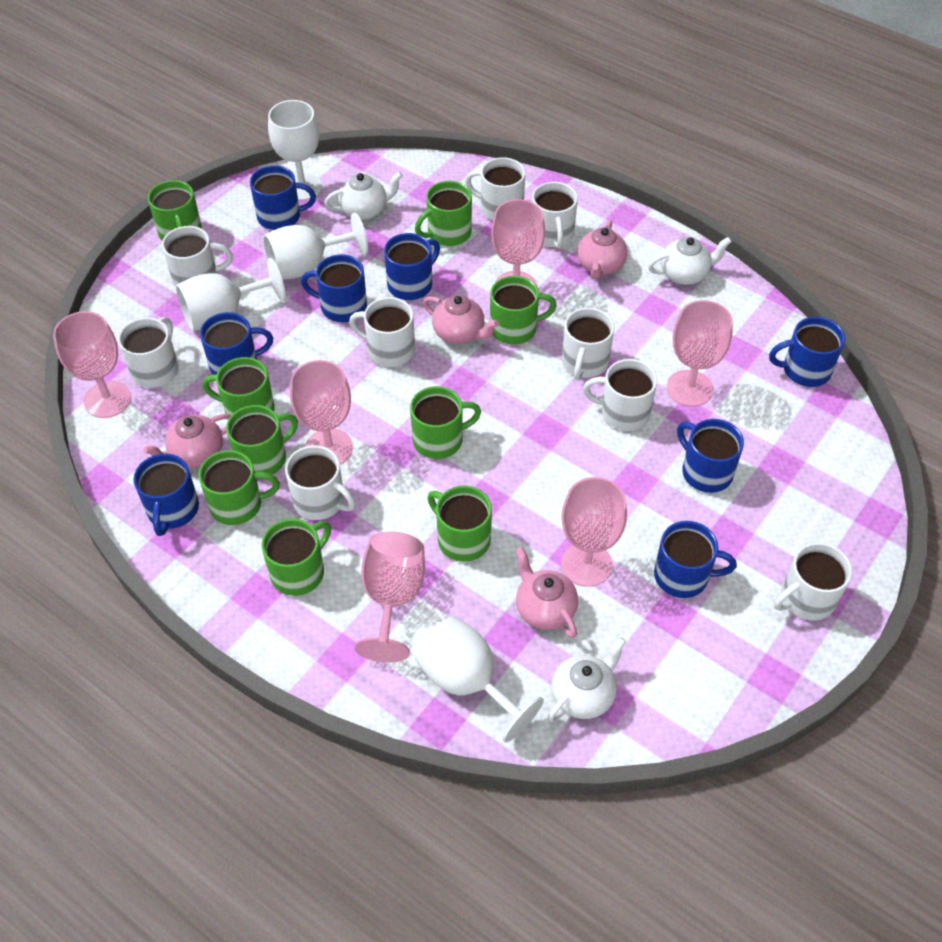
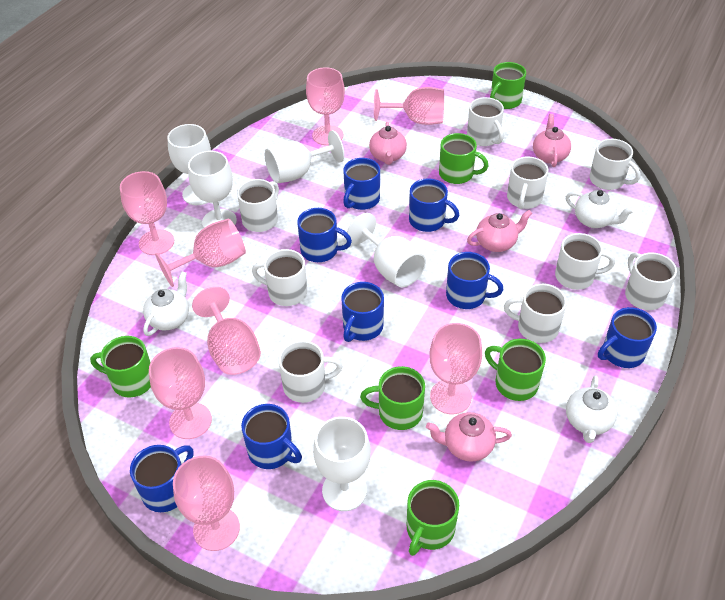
green mug: 9 -> 6
pink goblet: 6 -> 8
white goblet: 4 -> 5

